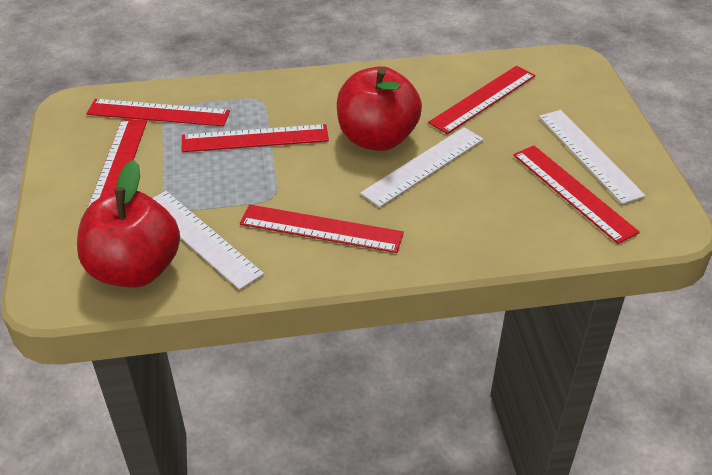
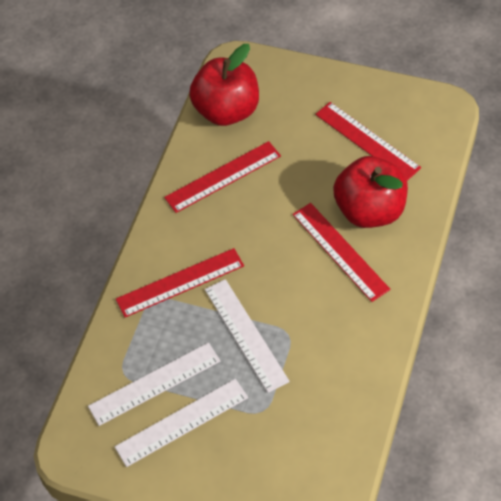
red ruler: 6 -> 4

